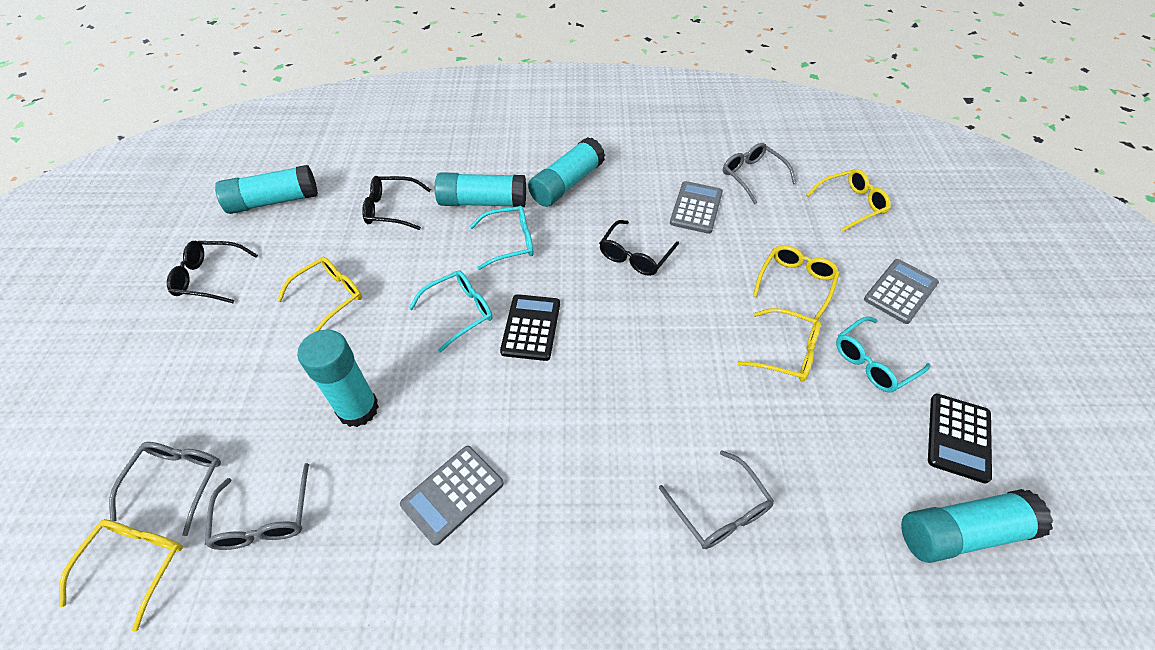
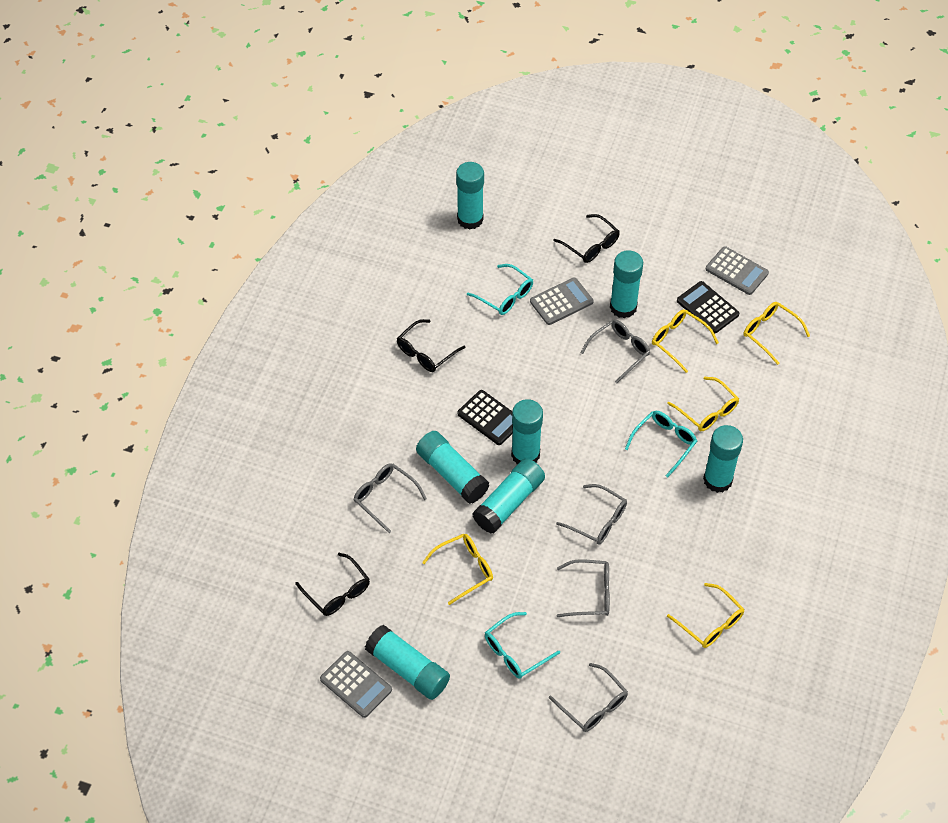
grey glasses: 4 -> 5
turquoise glue stick: 5 -> 7

